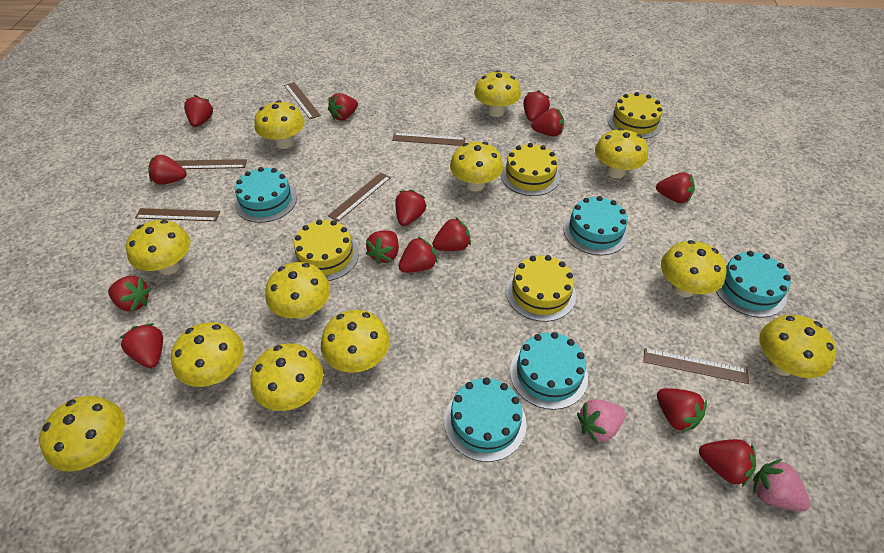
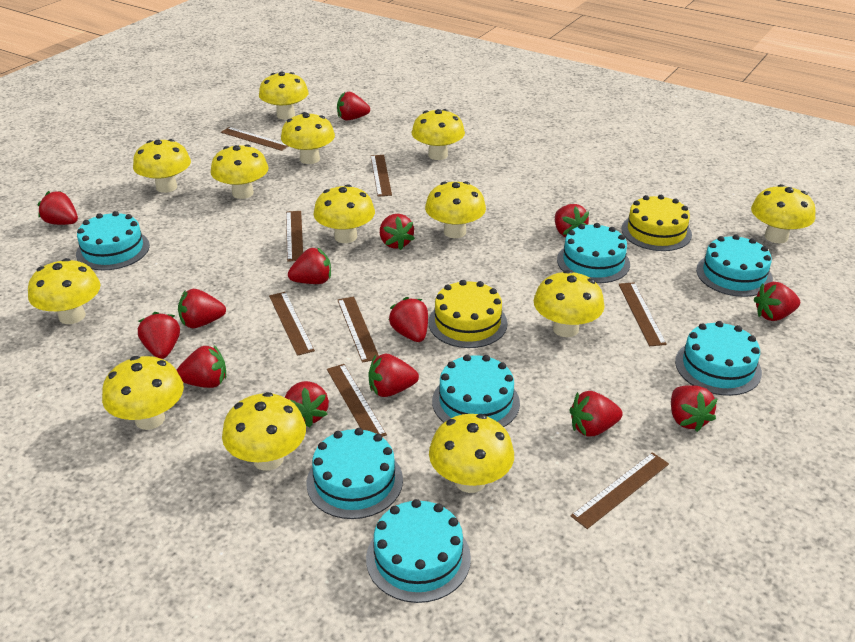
brown ruler: 6 -> 8
pink strawberry: 2 -> 0
turquoise cake: 5 -> 7
yellow cake: 4 -> 2
yellow mushroom: 12 -> 13

